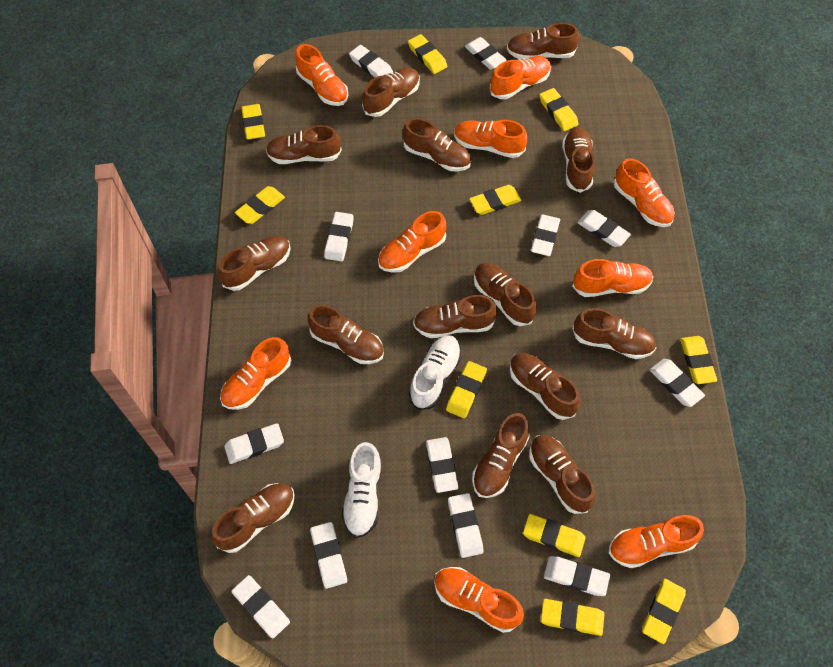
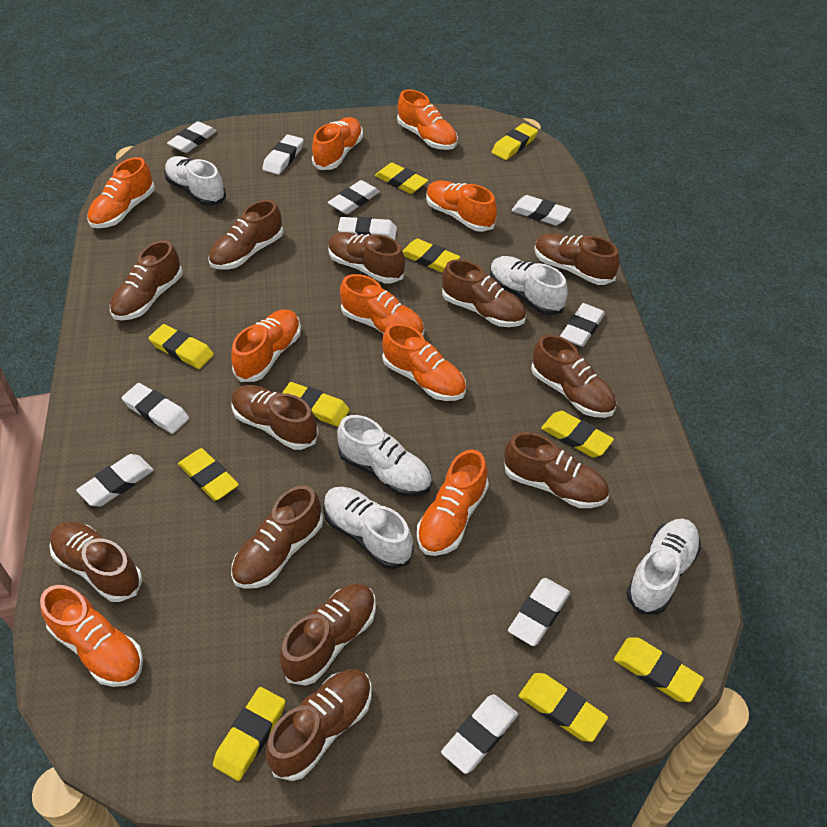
brown shoe: 14 -> 12
white eraser: 12 -> 10
white shoe: 2 -> 5

